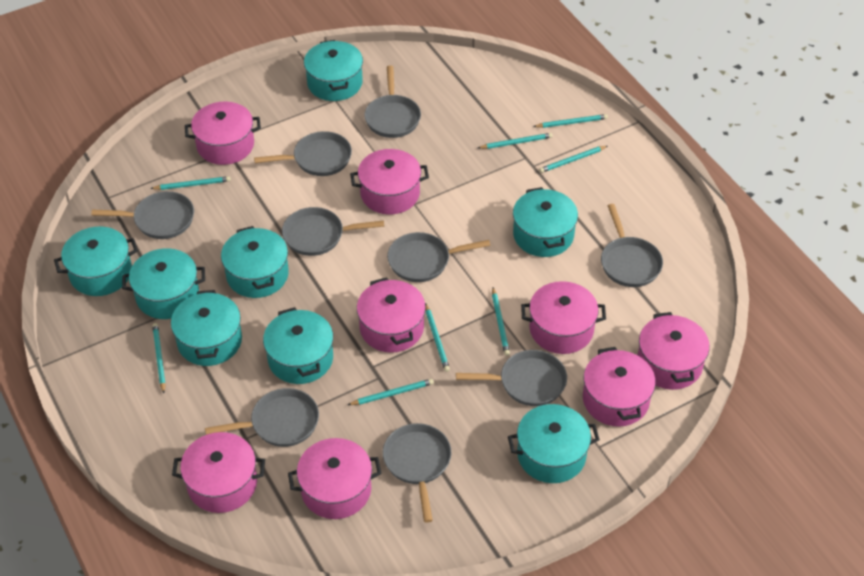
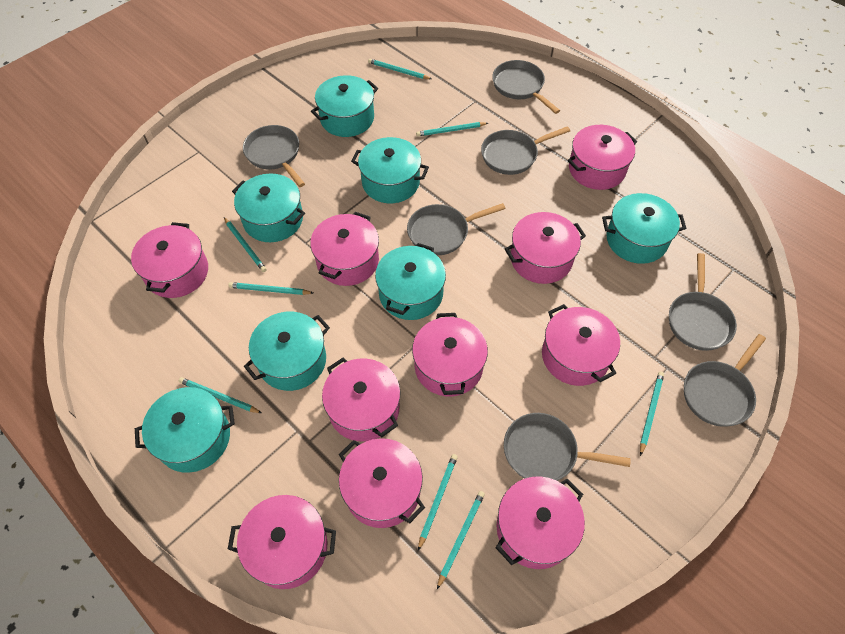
grey pan: 9 -> 7
pink pot: 8 -> 10
turquoise pot: 8 -> 7

